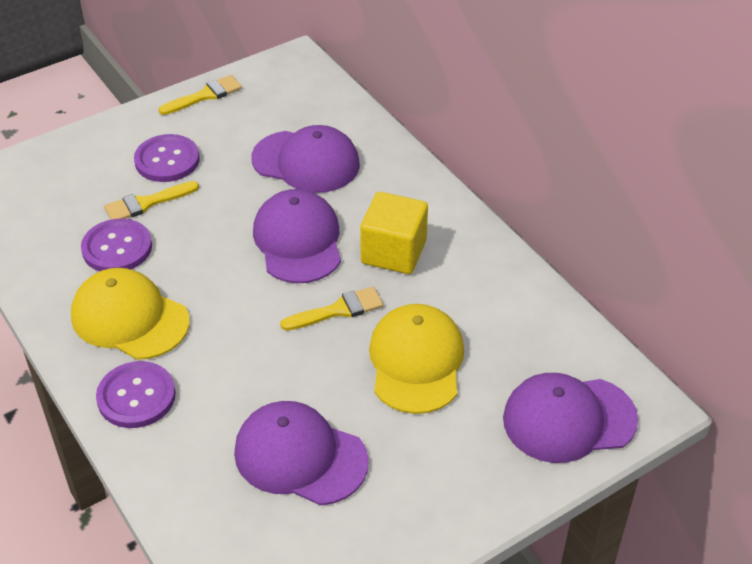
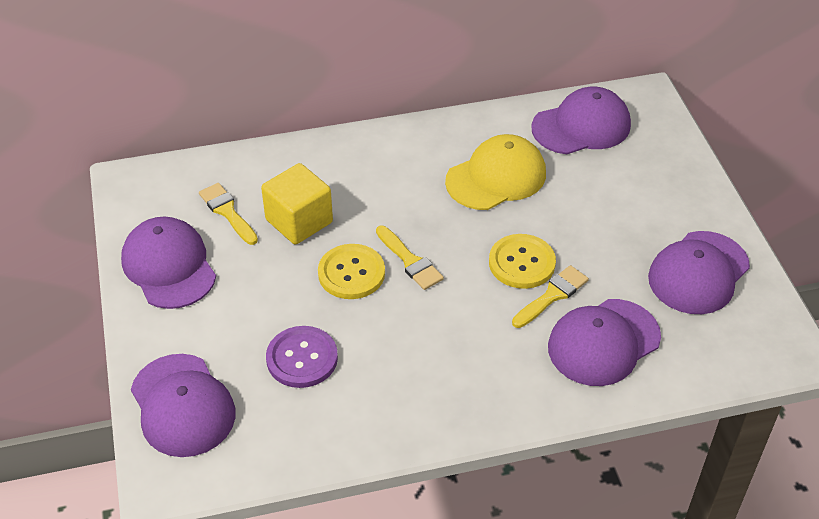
purple button: 3 -> 1
purple cap: 4 -> 5
yellow button: 0 -> 2
yellow cap: 2 -> 1

